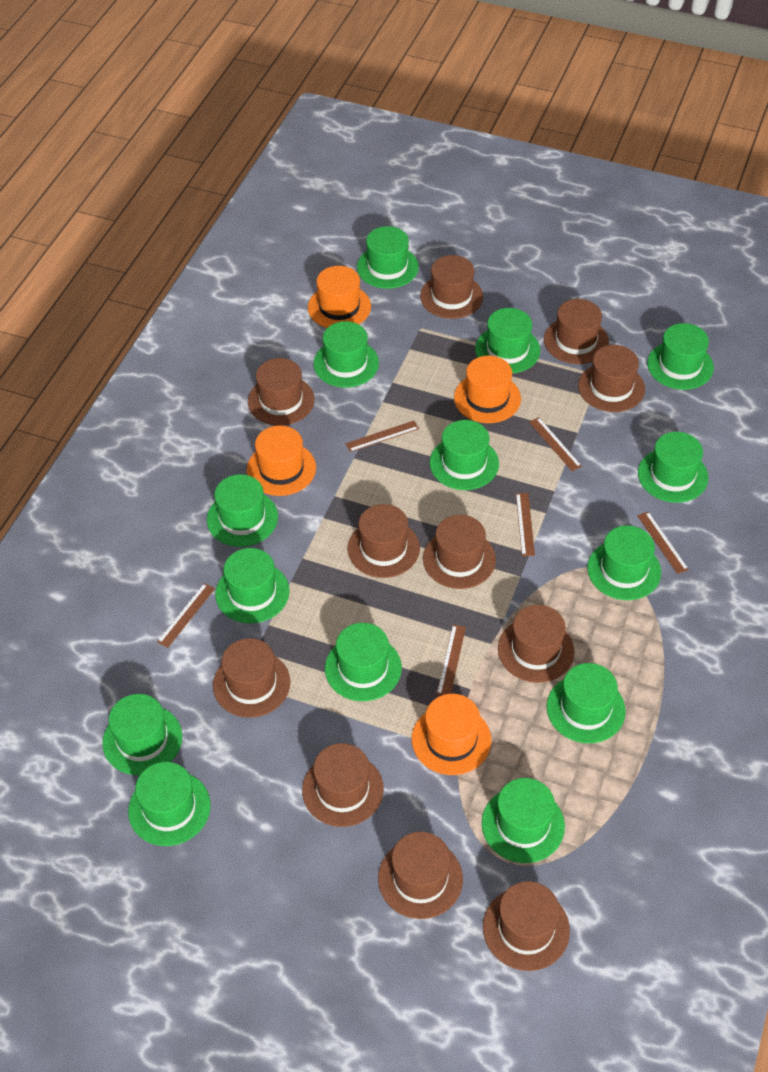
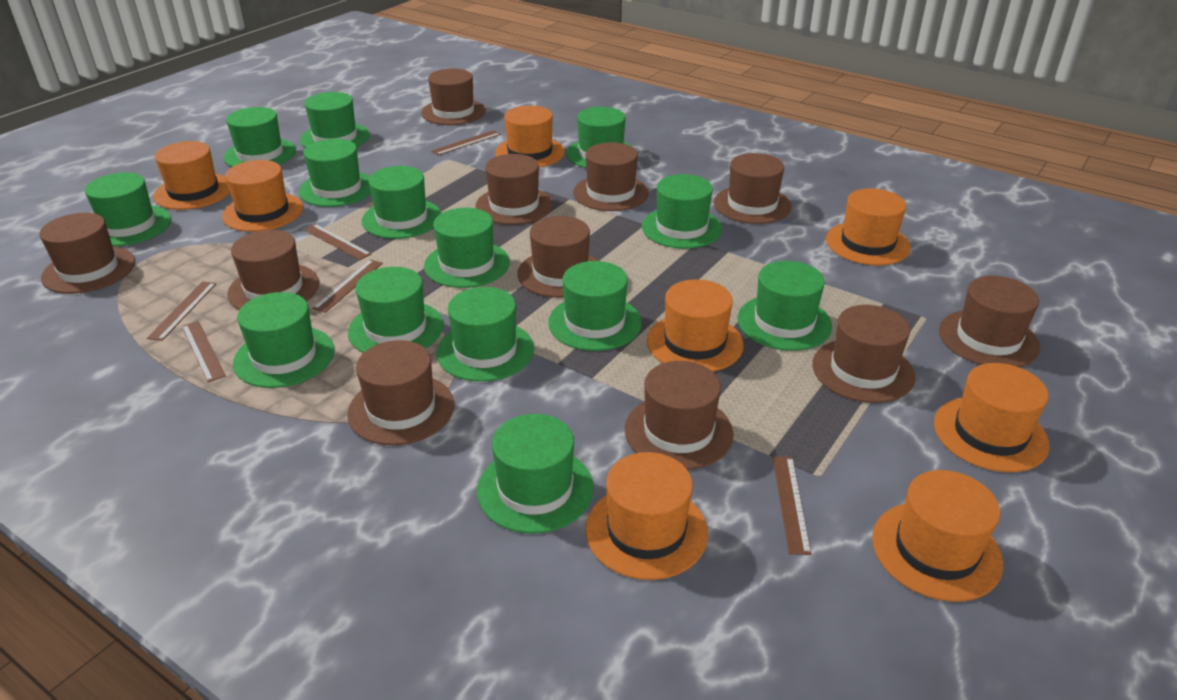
orange hat: 4 -> 8

